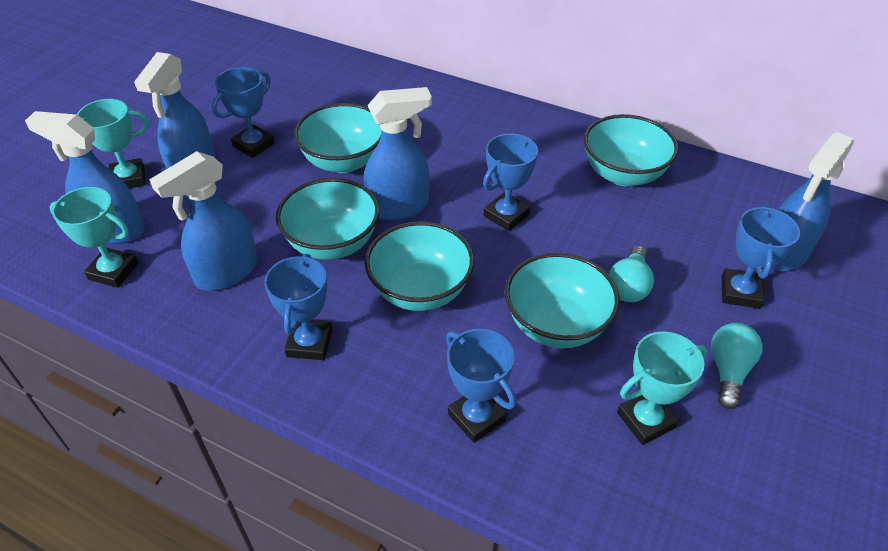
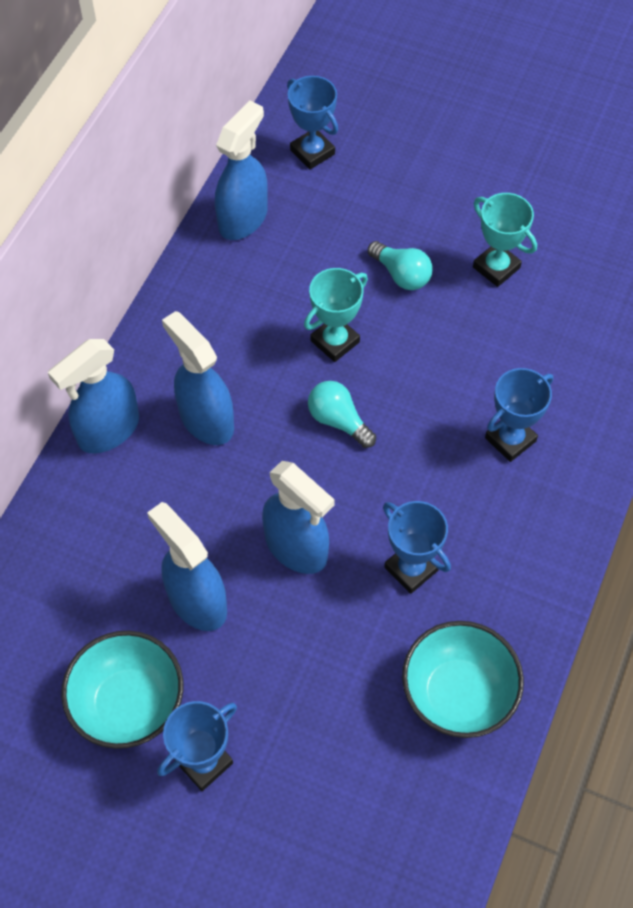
blue trophy: 5 -> 4
turquoise bowl: 5 -> 2
turquoise trophy: 3 -> 2

